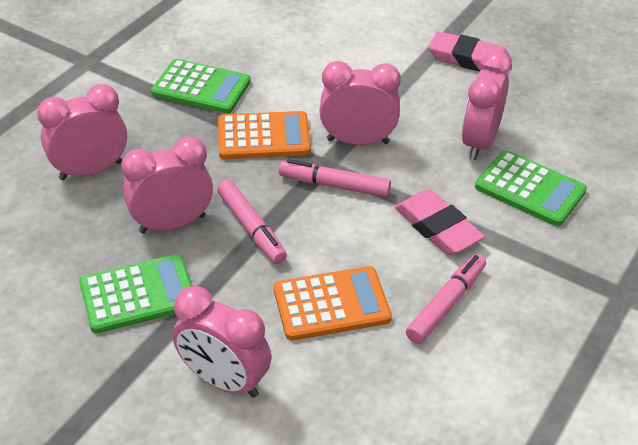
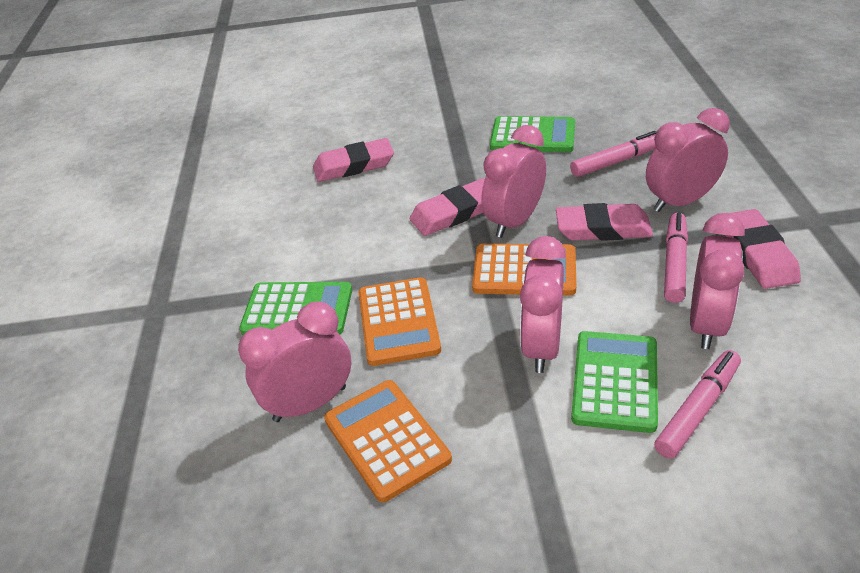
orange calculator: 2 -> 3
pink eraser: 2 -> 4

